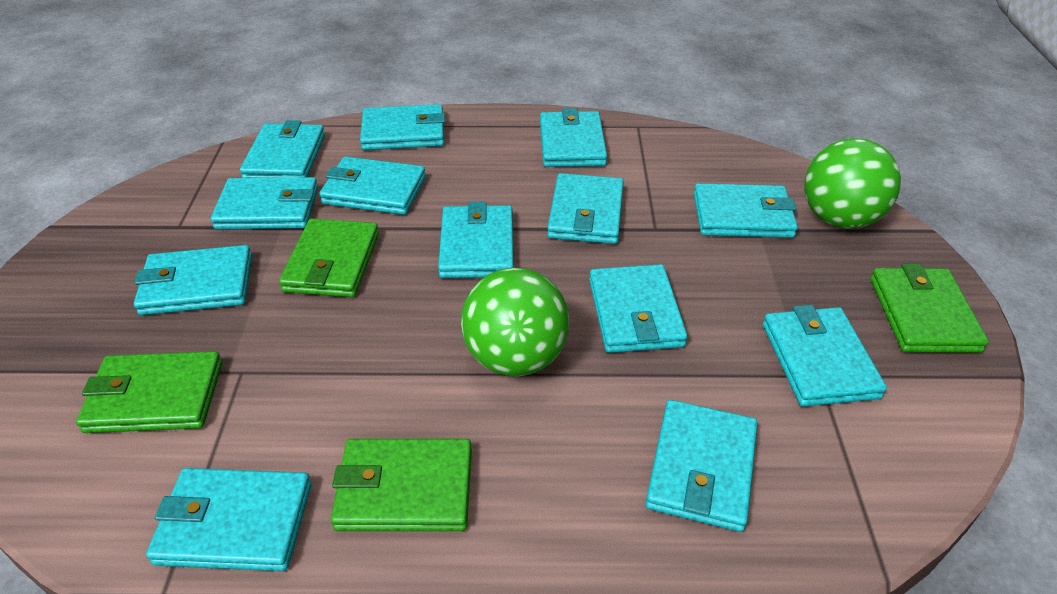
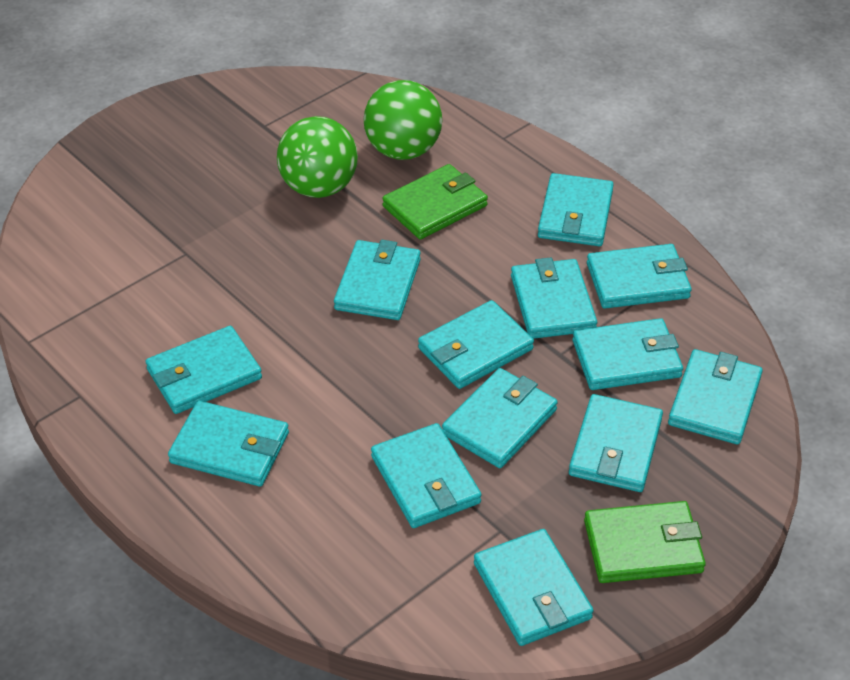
green wallet: 4 -> 2

